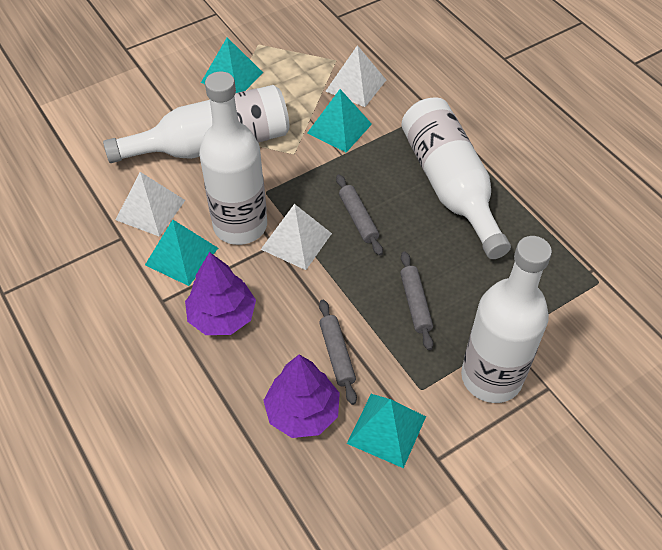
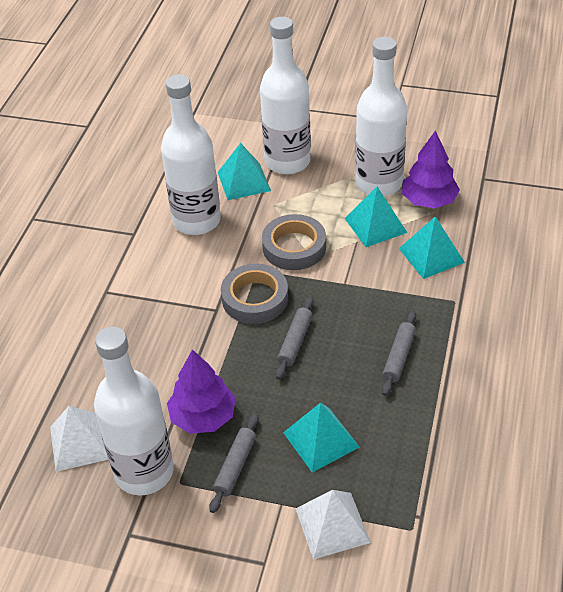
grey tape: 0 -> 2
white pyramid: 3 -> 2

